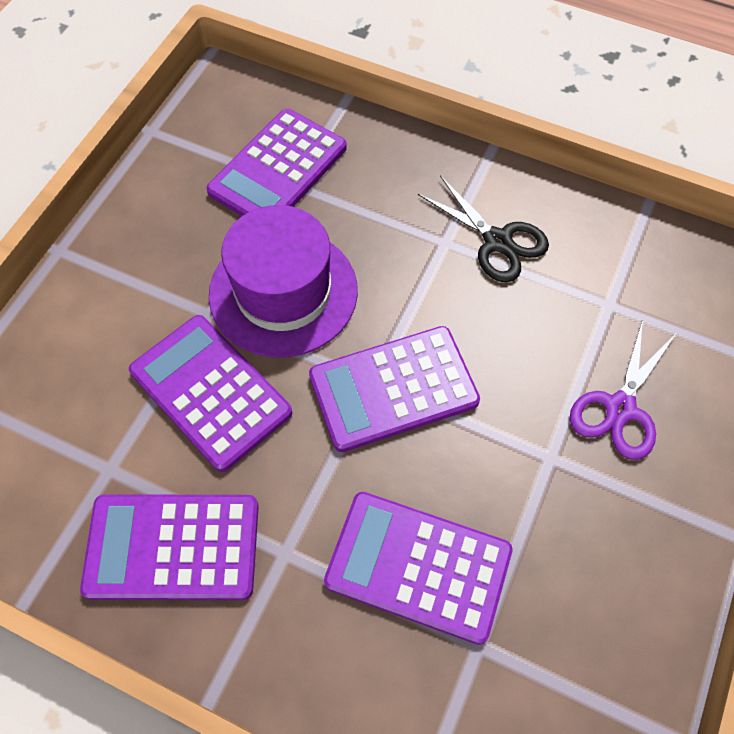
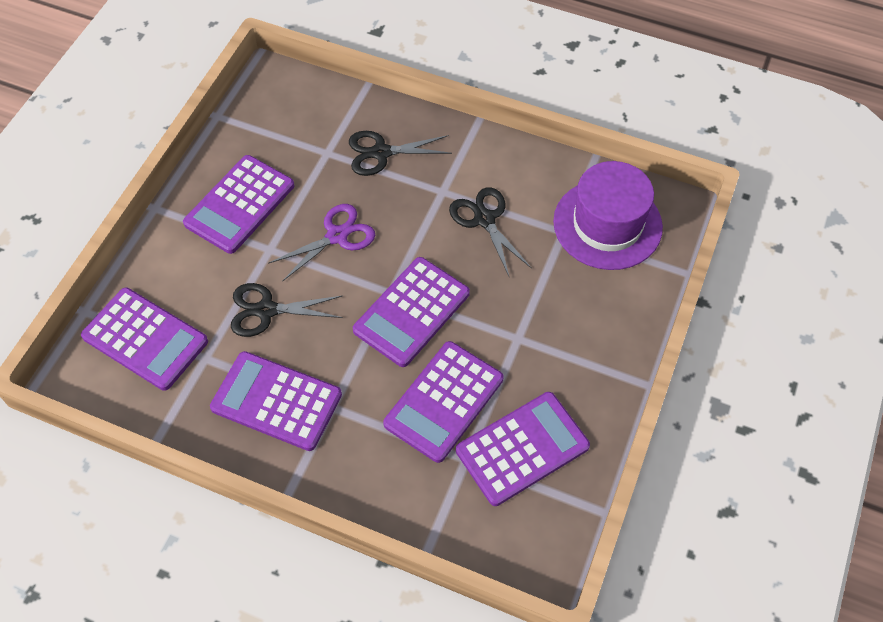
black scissors: 1 -> 3
purple calculator: 5 -> 6

